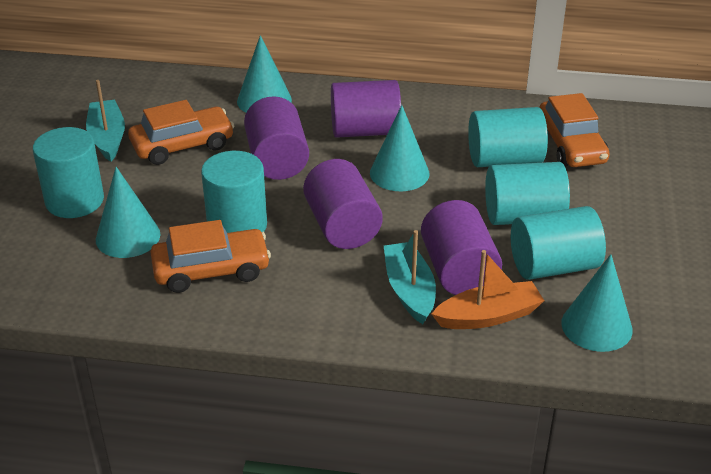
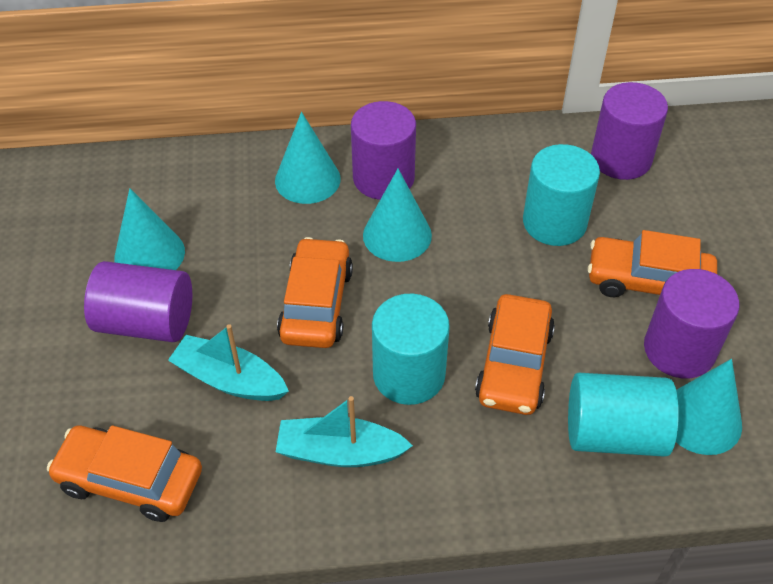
orange boat: 1 -> 0
orange car: 3 -> 4
turquoise cylinder: 5 -> 3

